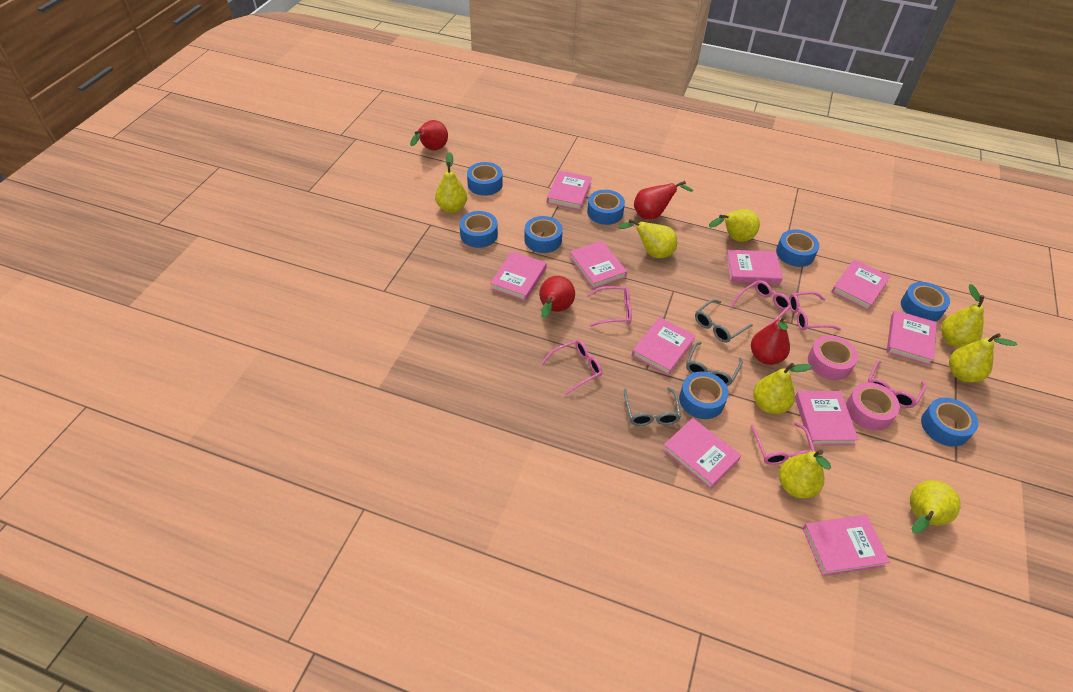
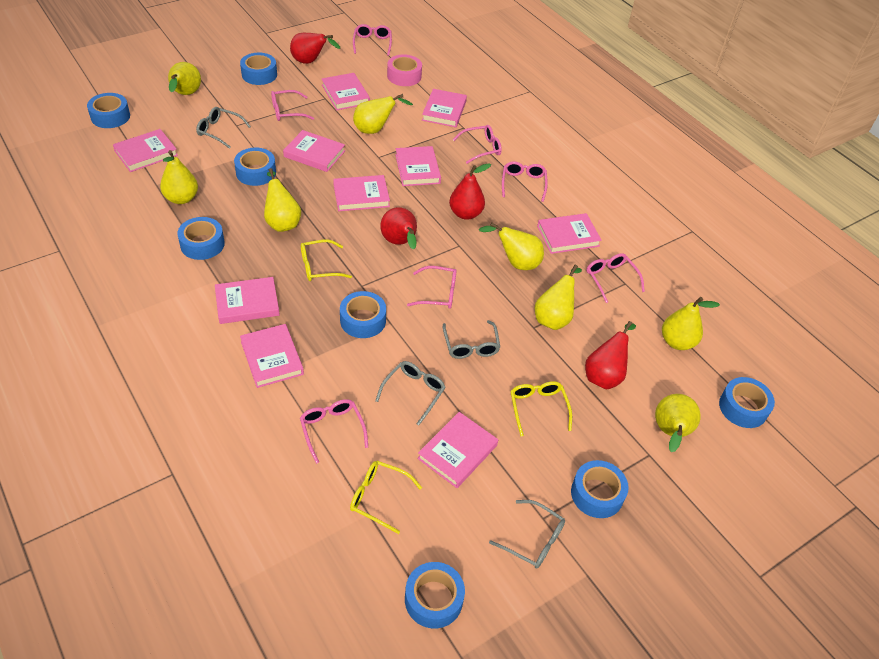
grey glasses: 3 -> 4
pink glasses: 6 -> 7
pink tape: 2 -> 1
yellow glasses: 0 -> 3

